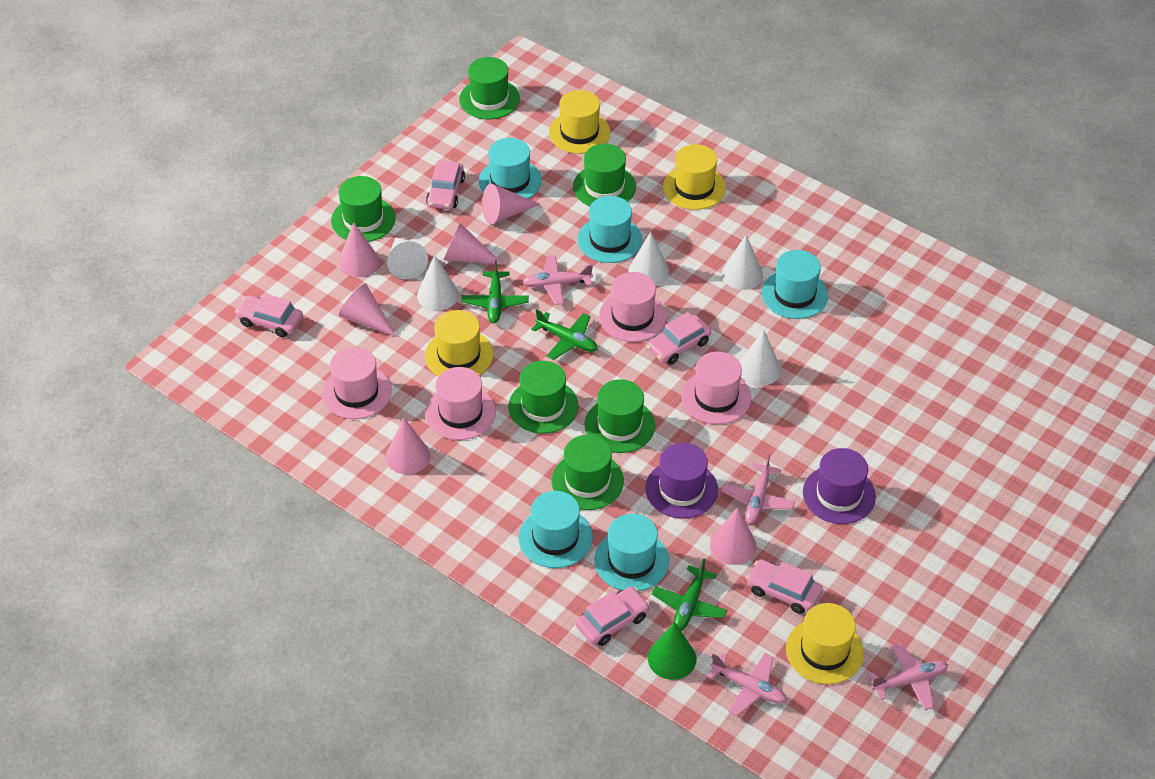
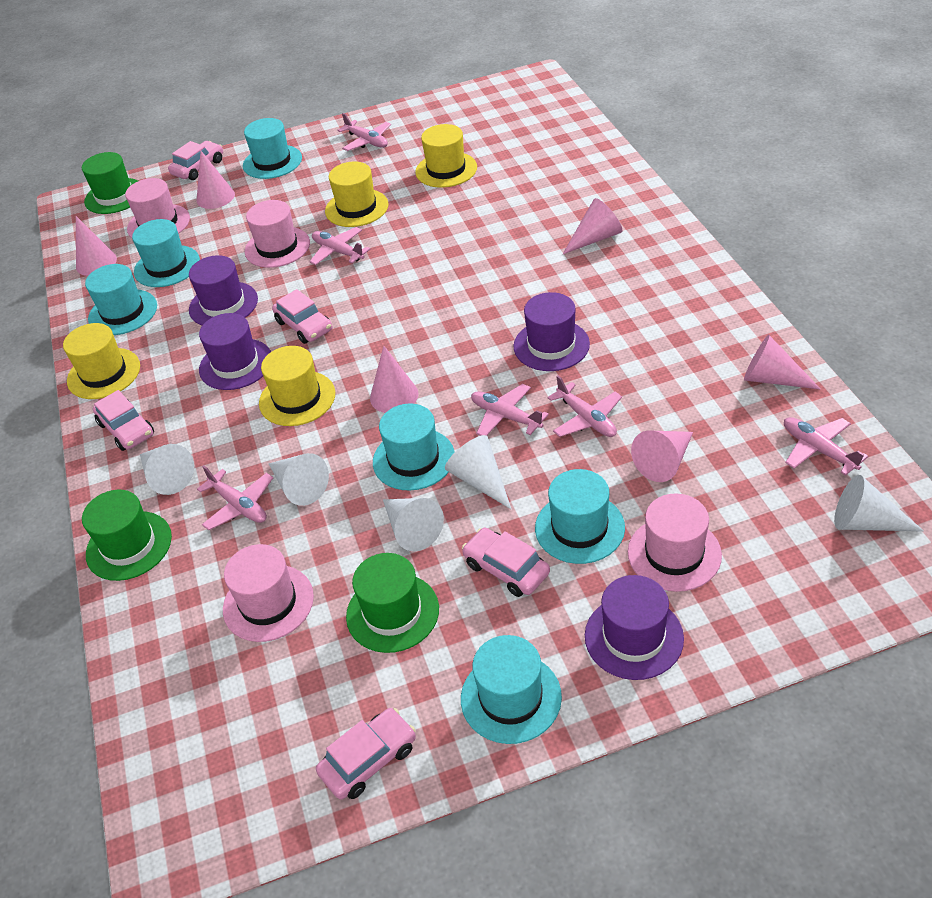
green cone: 1 -> 0
green hat: 6 -> 3
green plane: 3 -> 0
pink plane: 4 -> 6
purple hat: 2 -> 4
turquoise hat: 5 -> 6

